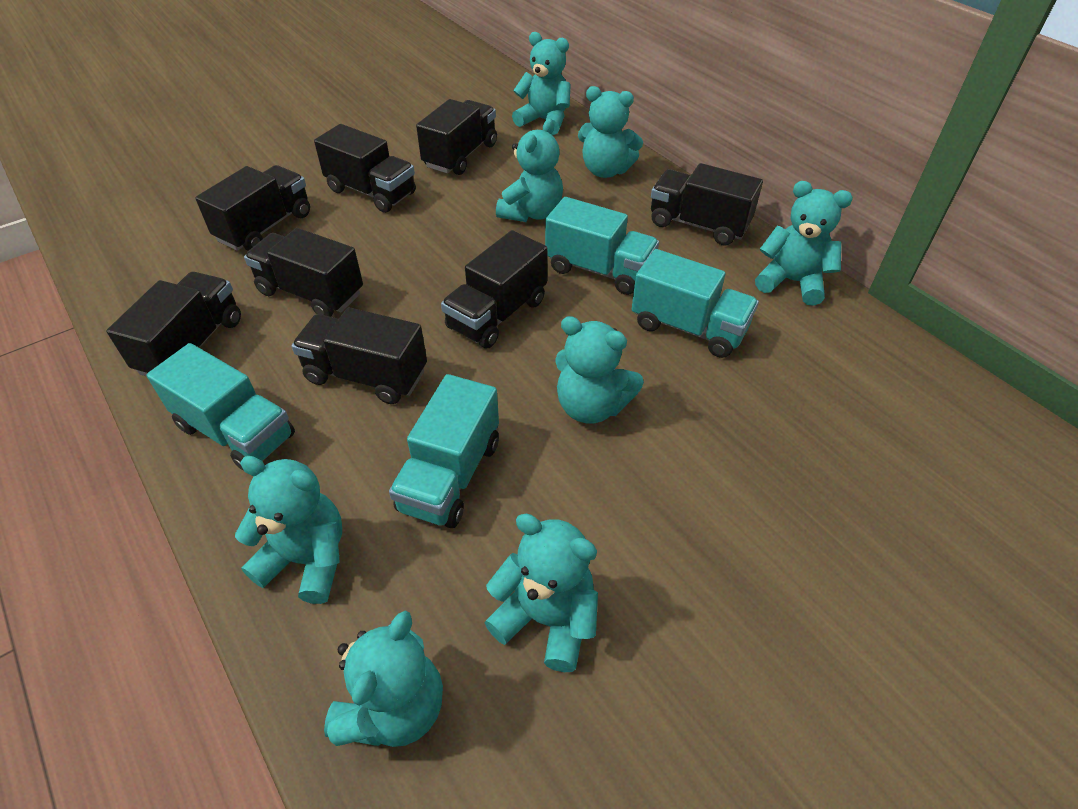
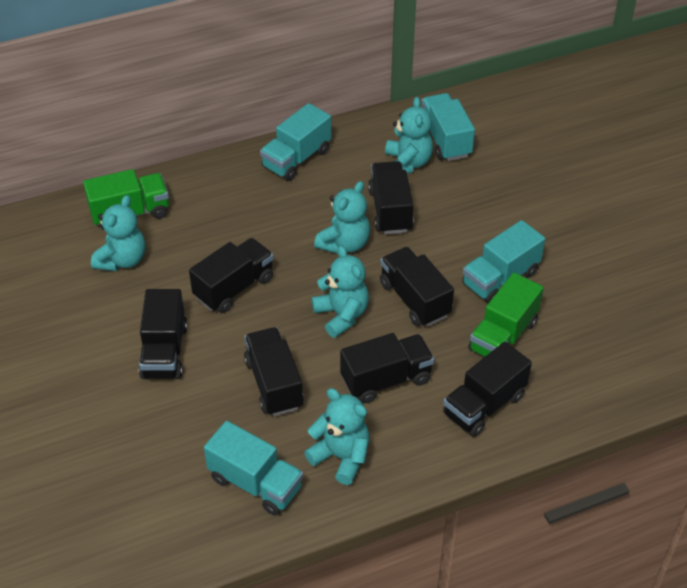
black truck: 8 -> 7
green truck: 0 -> 2
turquoise teddy bear: 8 -> 5

